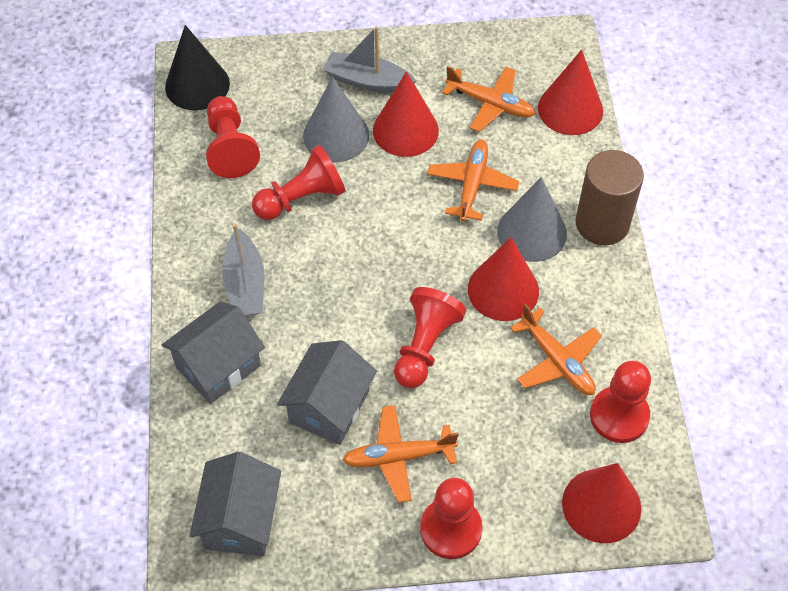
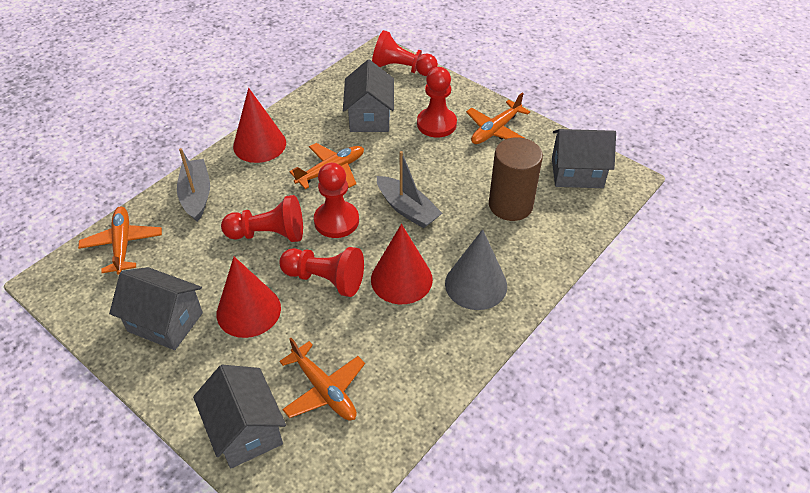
black cone: 1 -> 0
grey cone: 2 -> 1
grey house: 3 -> 4
red cone: 4 -> 3

